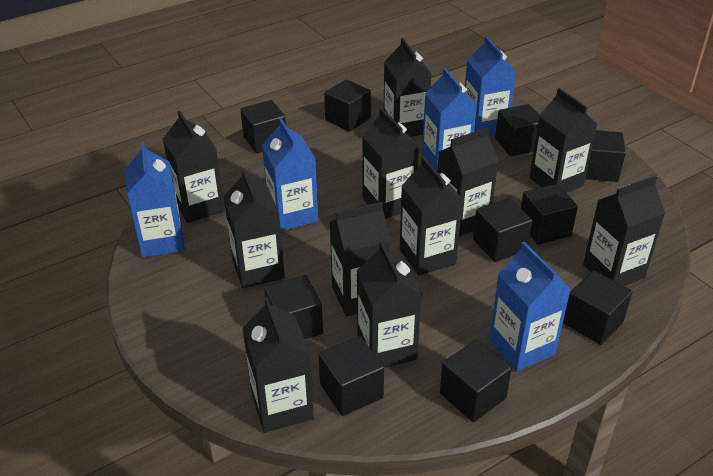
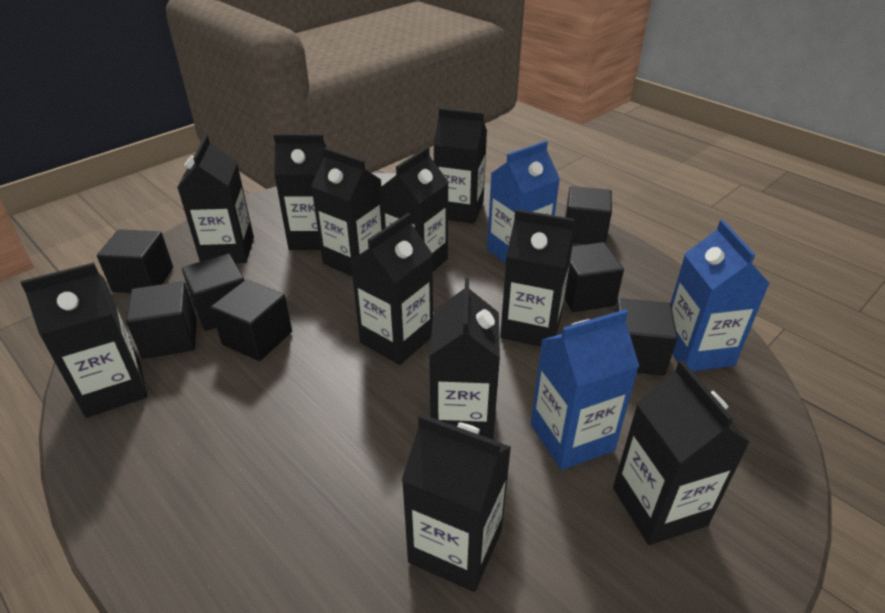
black cube: 10 -> 7
blue carton: 5 -> 3

